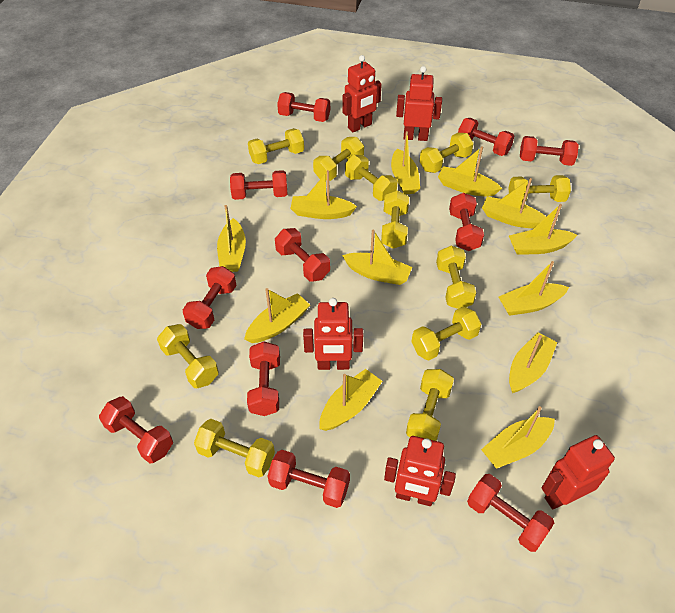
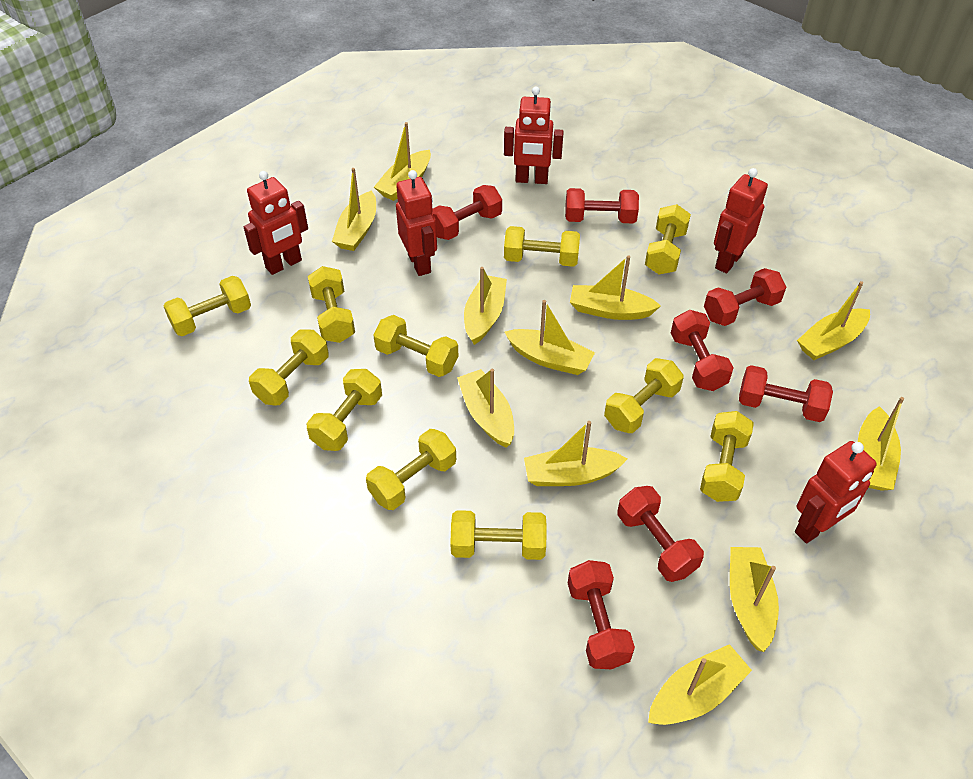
red dumbbell: 11 -> 7
yellow boat: 12 -> 11

